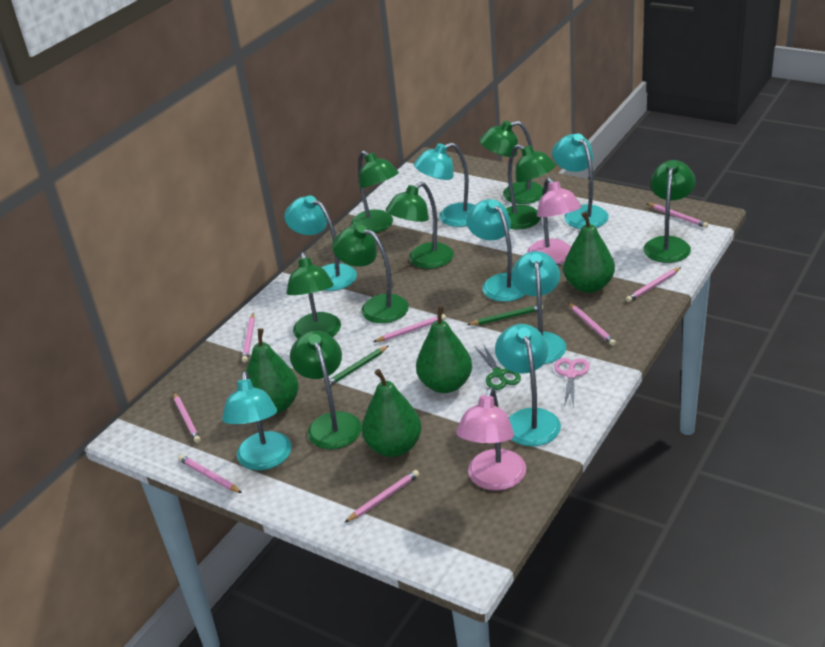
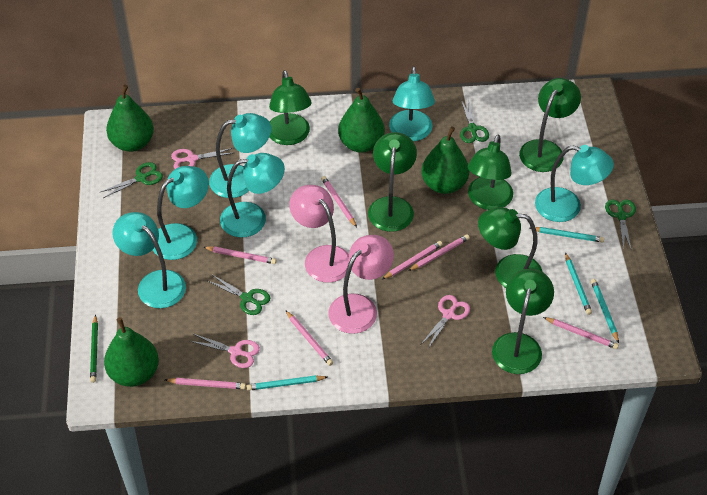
green lamp: 8 -> 6
green pencil: 2 -> 1
green scissors: 1 -> 4
pink pencil: 8 -> 7
pink scissors: 1 -> 3
turquoise lamp: 7 -> 6
turquoise pencil: 0 -> 4

